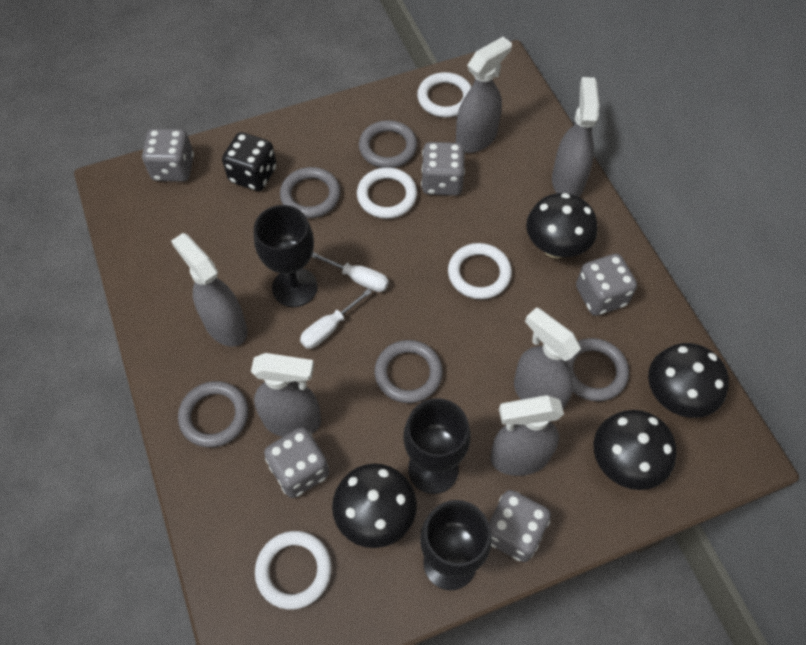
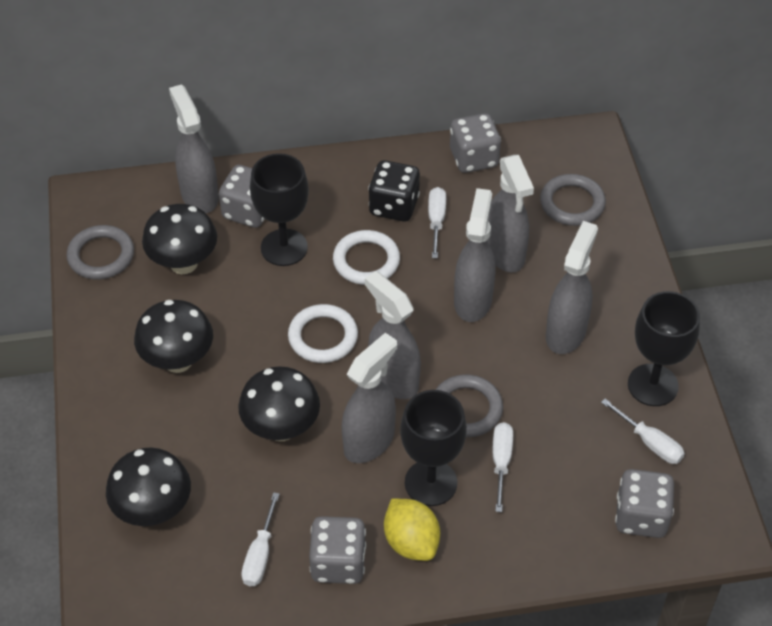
grey dice: 5 -> 4
grey ring: 5 -> 3
white ring: 4 -> 2
white screwdriver: 2 -> 4
yellow lemon: 0 -> 1

